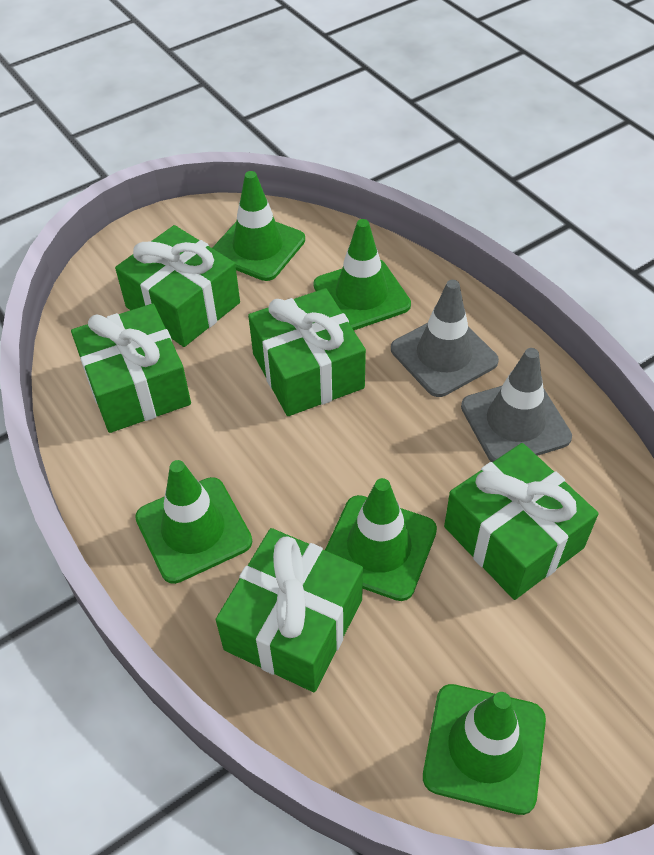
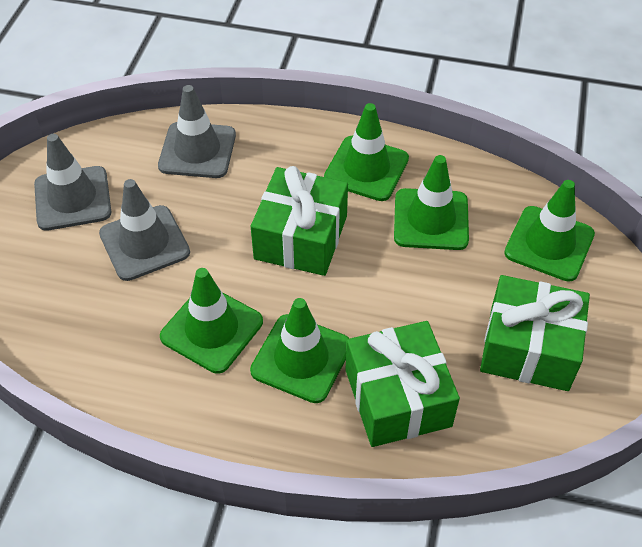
green gift: 5 -> 3
grey traffic cone: 2 -> 3

